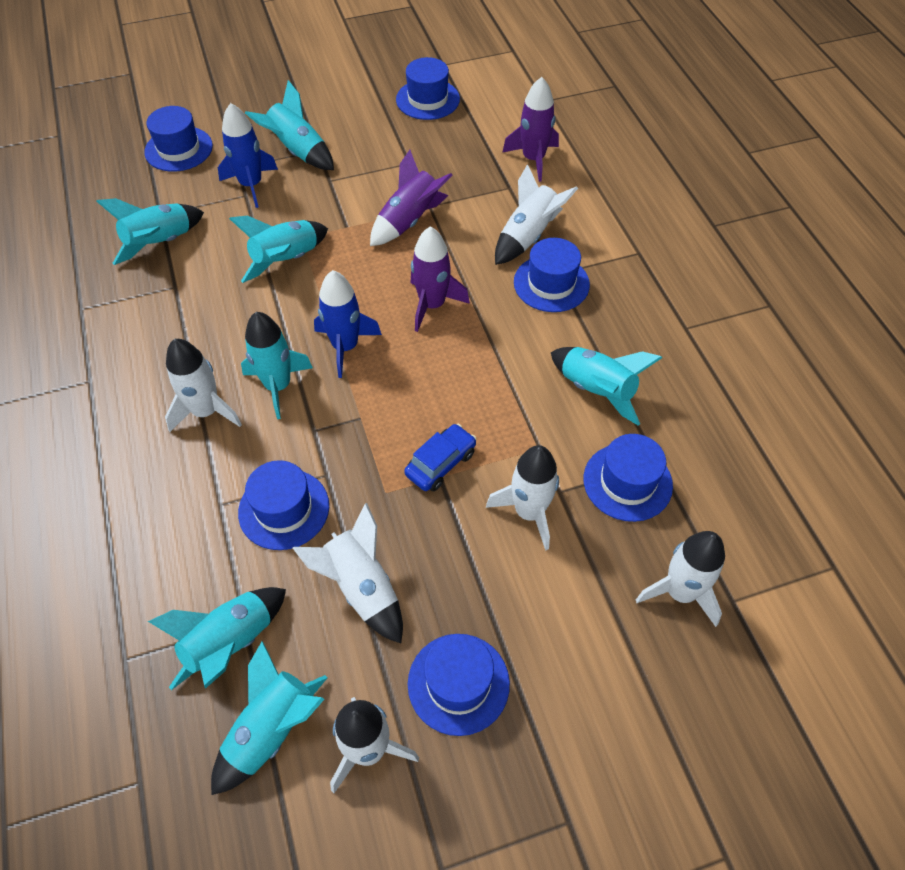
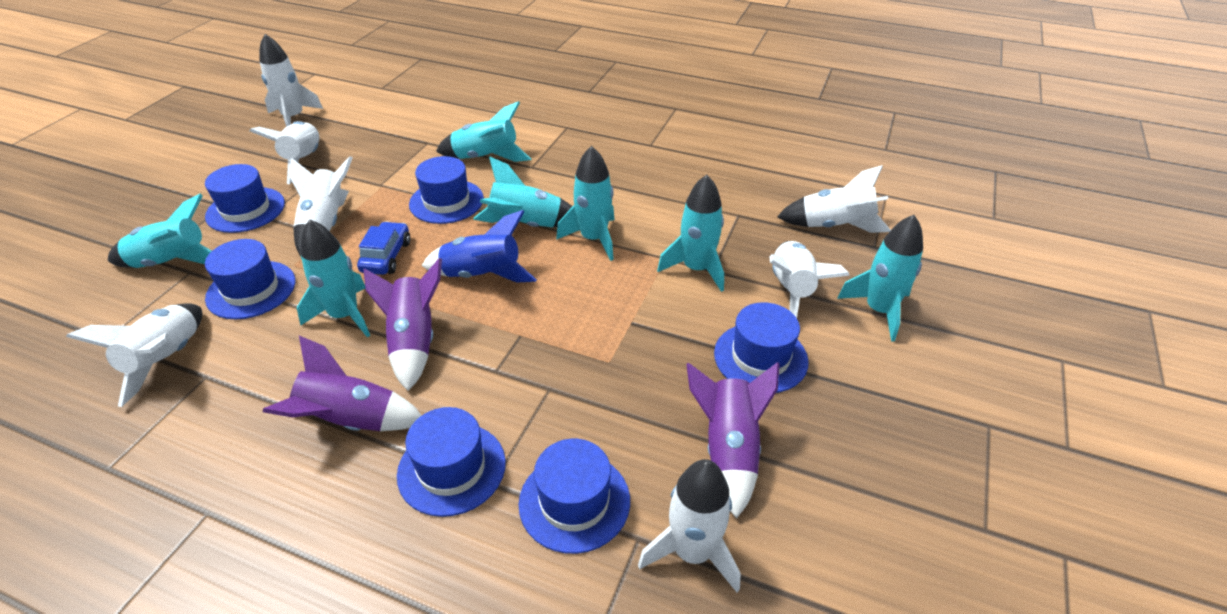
blue rocket: 2 -> 1
white rocket: 6 -> 7

